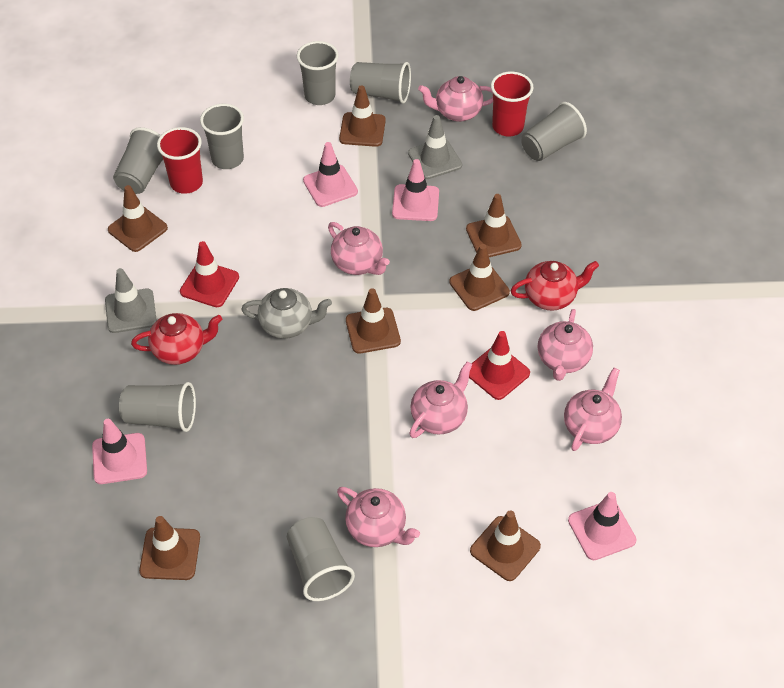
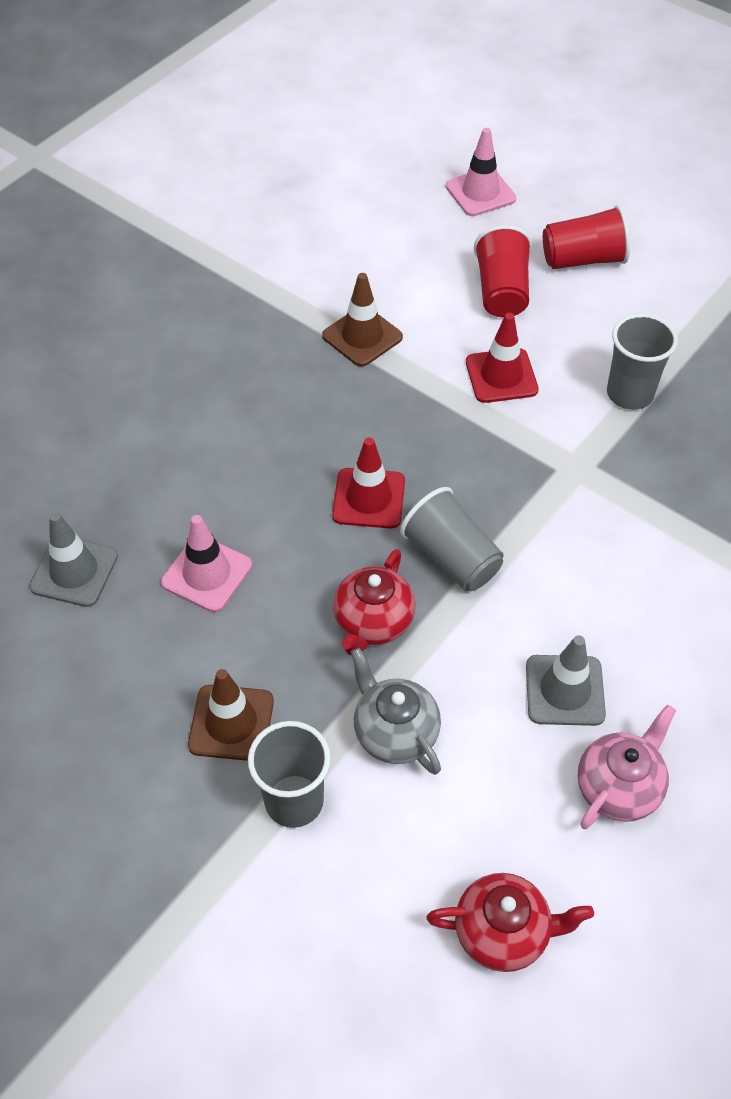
brown traffic cone: 7 -> 2
grey cup: 7 -> 3
pink teapot: 6 -> 1
pink traffic cone: 4 -> 2

